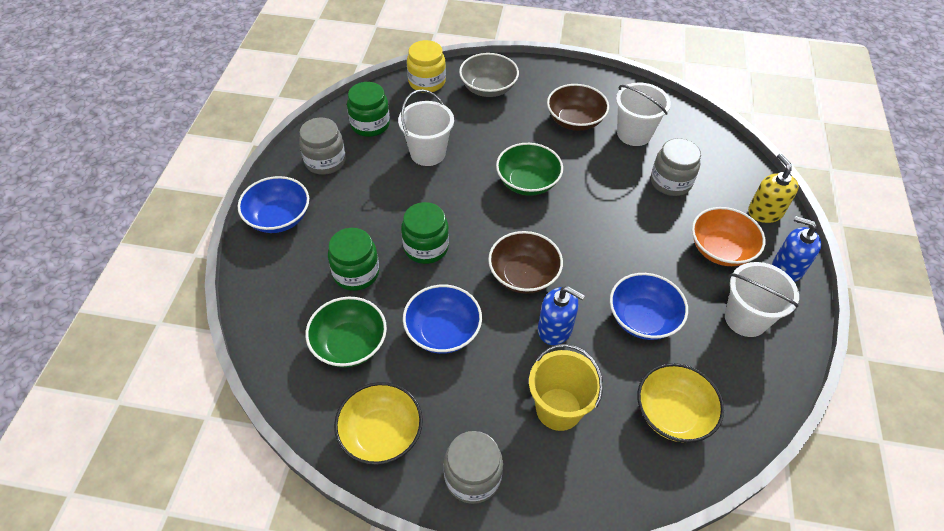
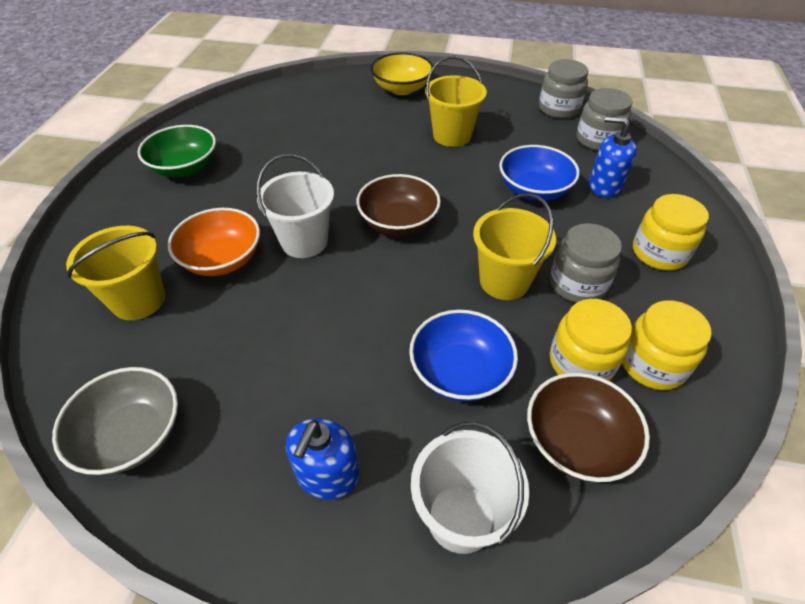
blue bowl: 3 -> 2
green bowl: 2 -> 1
green jar: 3 -> 0
white bucket: 3 -> 2
yellow bowl: 2 -> 1
yellow bucket: 1 -> 3
yellow jar: 1 -> 3
yellow soap dispenser: 1 -> 0

